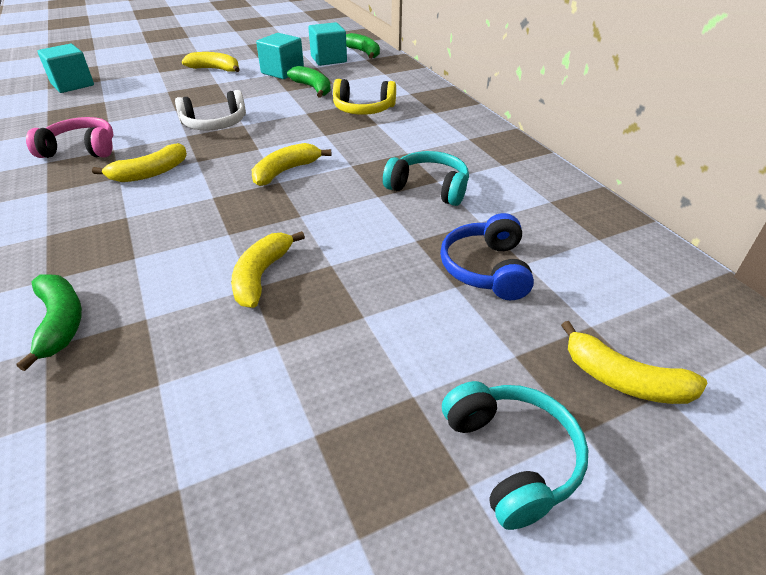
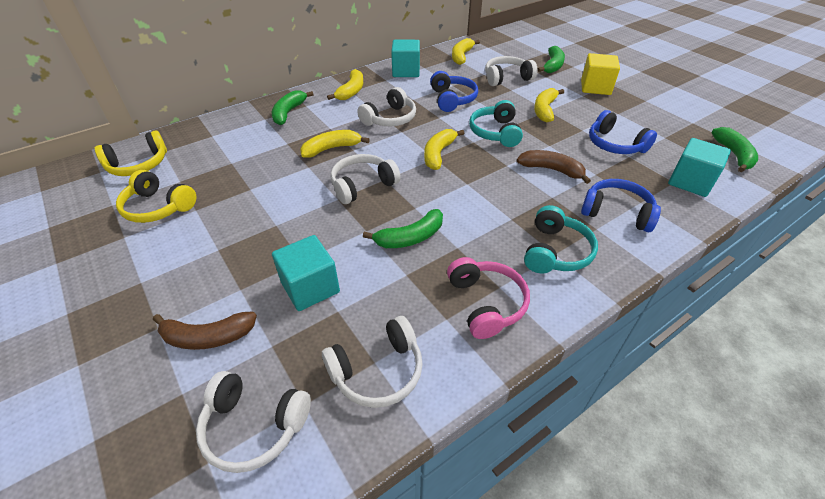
blue headphones: 1 -> 3
brown banana: 0 -> 2
green banana: 3 -> 4
white headphones: 1 -> 5
yellow cube: 0 -> 1
yellow headphones: 1 -> 2

